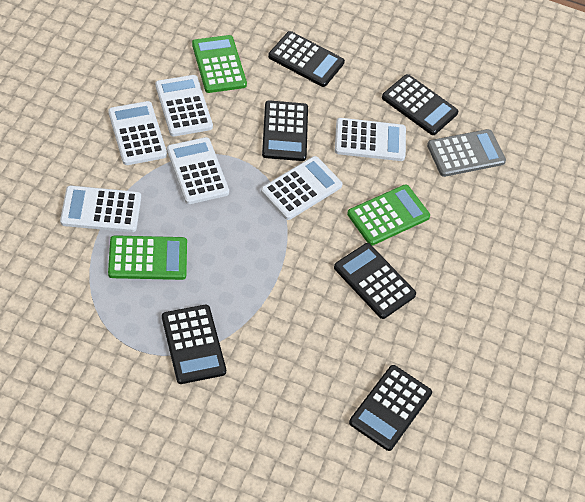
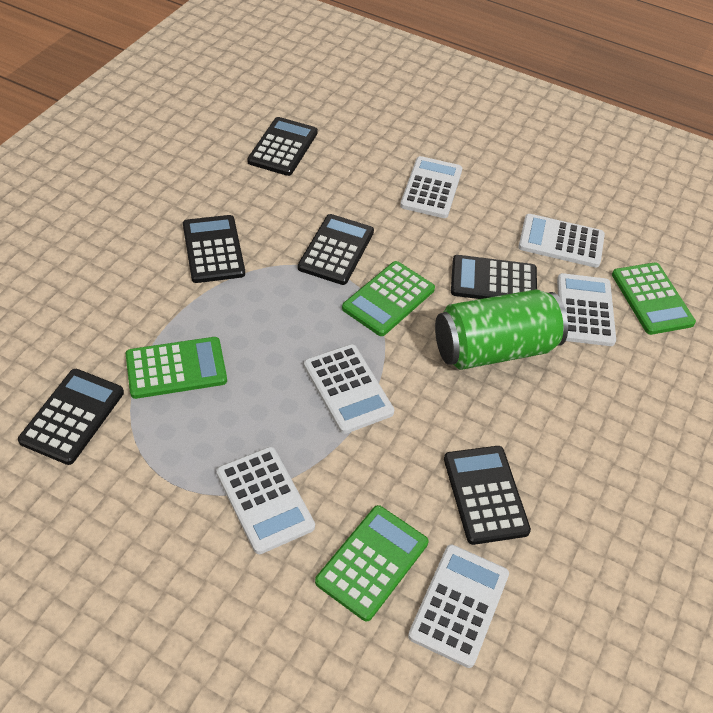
green calculator: 3 -> 4
green can: 0 -> 1
grey calculator: 1 -> 0

